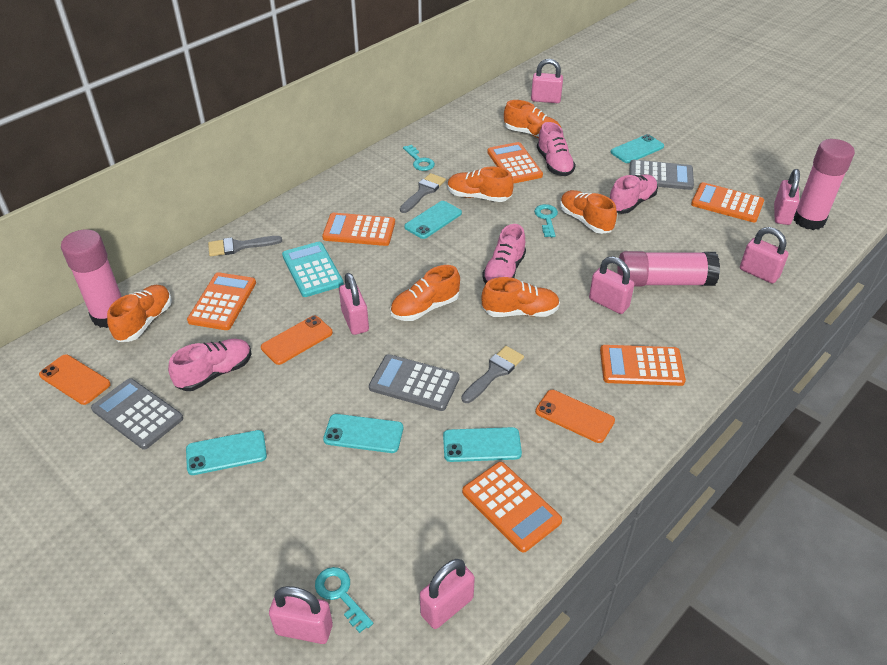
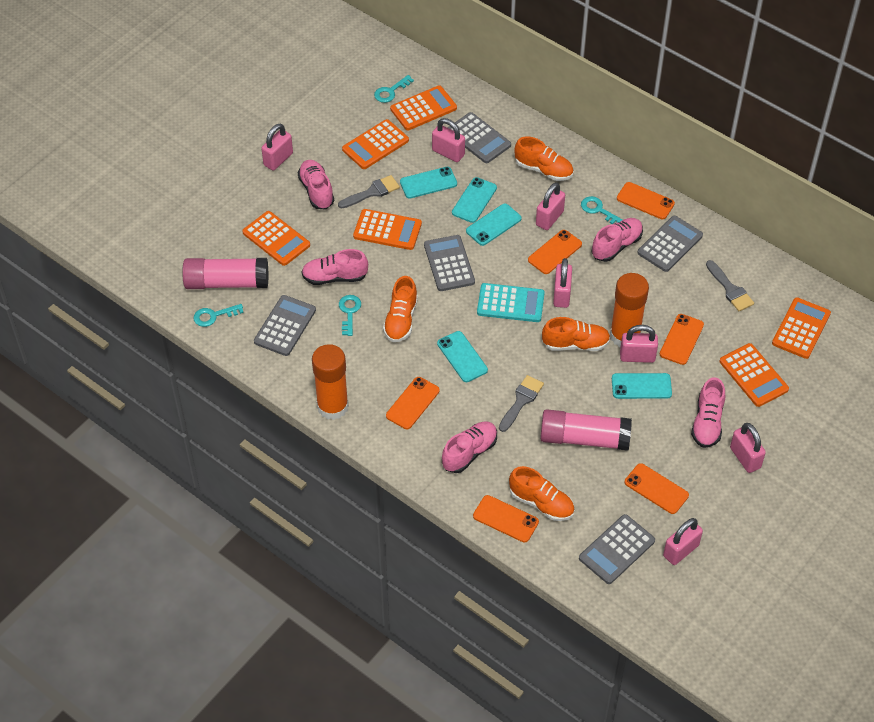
grey calculator: 3 -> 5
orange glue stick: 0 -> 2
orange phone: 3 -> 6
orange shoe: 6 -> 4
pink glue stick: 3 -> 2
pink shoe: 4 -> 5
turquoise key: 3 -> 4

